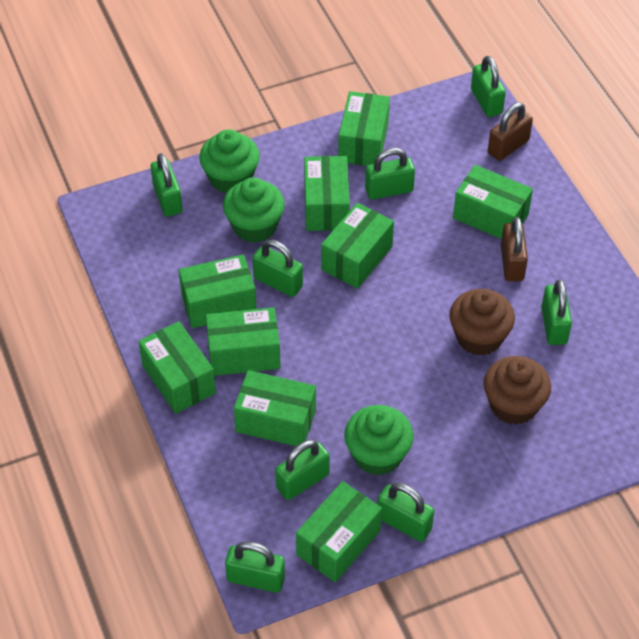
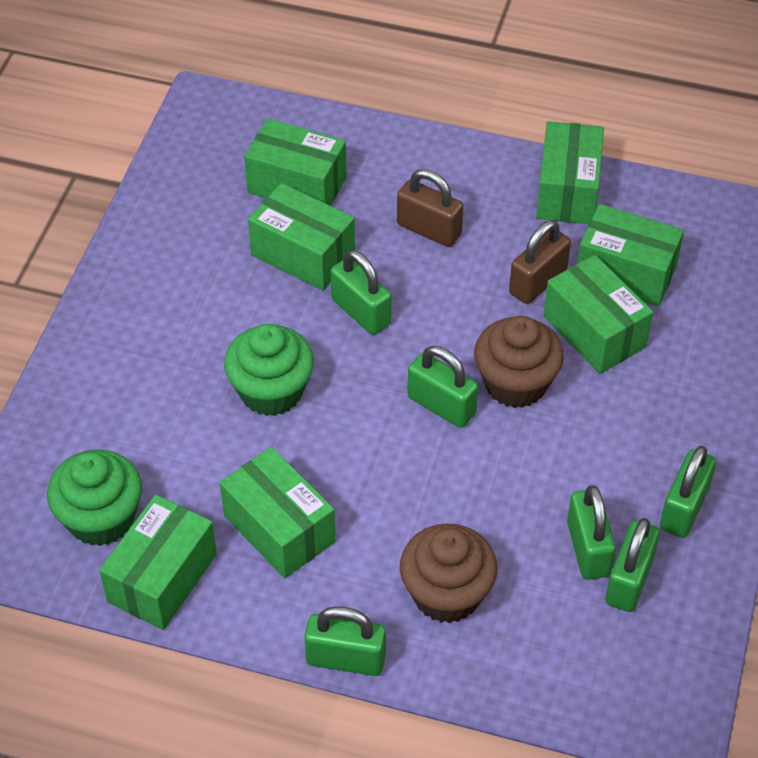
green box: 9 -> 7
green cupcake: 3 -> 2
green padlock: 8 -> 6

